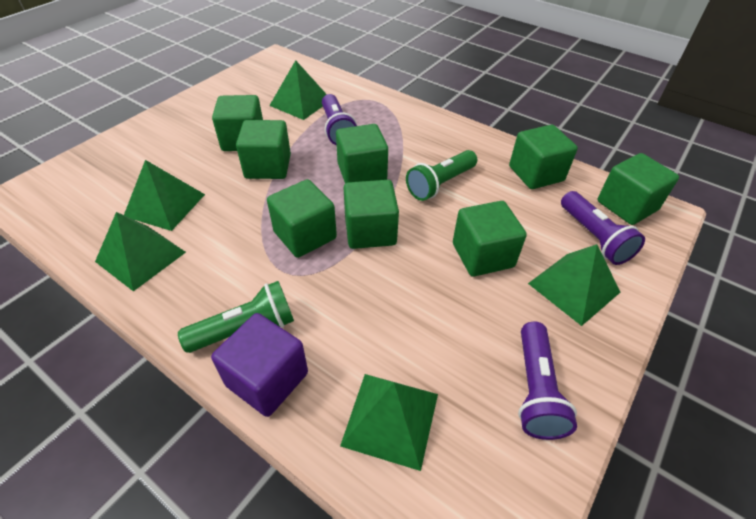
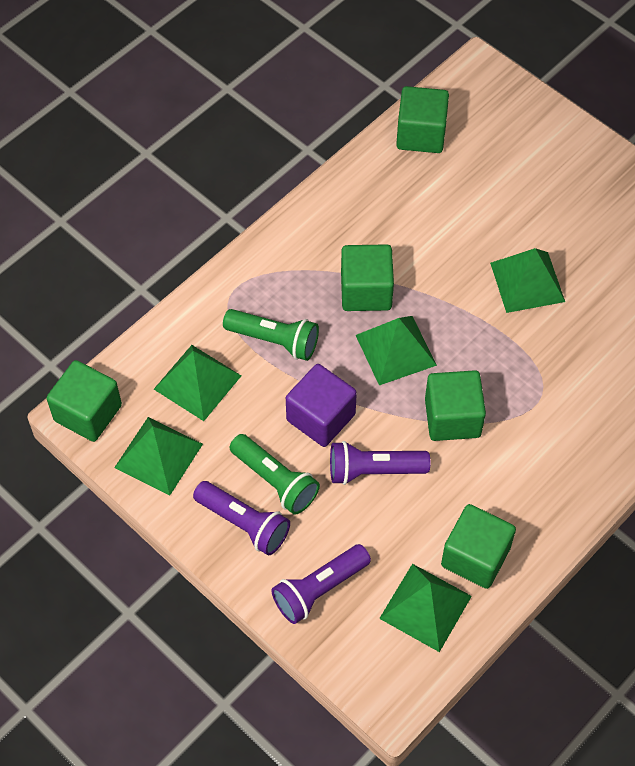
green cube: 8 -> 5

